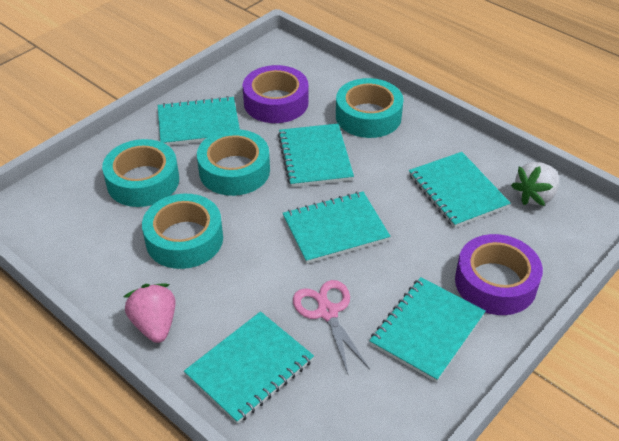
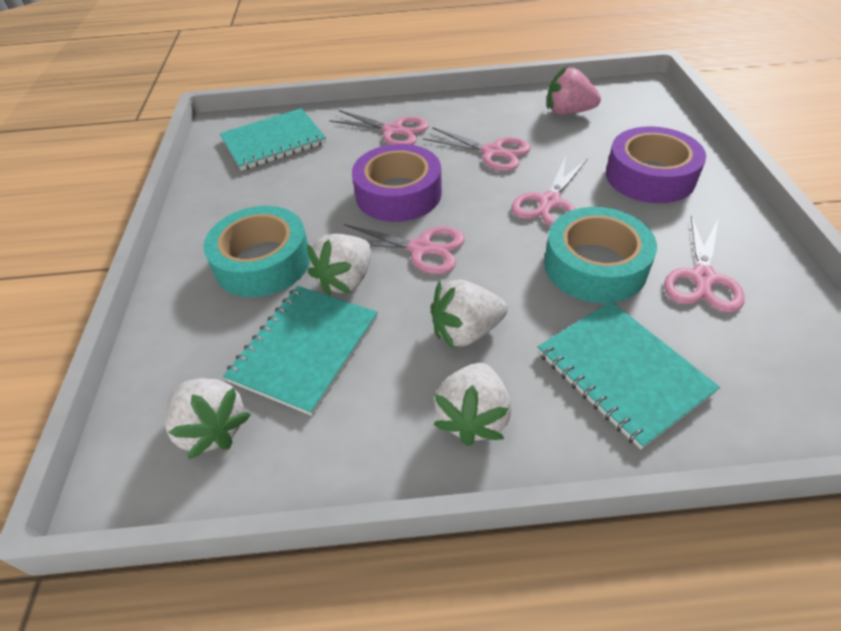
pink scissors: 1 -> 5
turquoise notebook: 6 -> 3
turquoise tape: 4 -> 2
white strawberry: 1 -> 4

